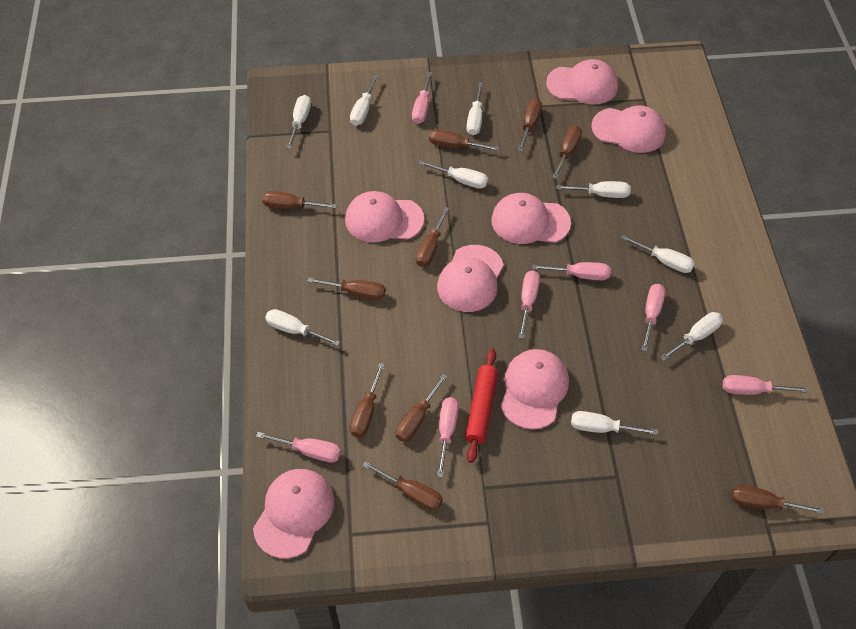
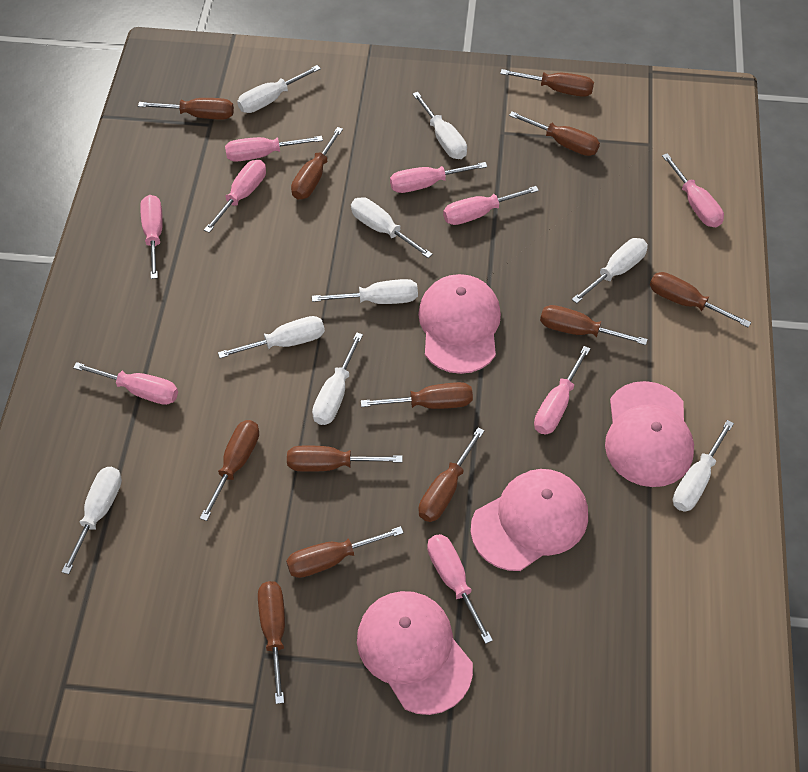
brown screwdriver: 10 -> 12
pink cap: 7 -> 4
pink screwdriver: 7 -> 9
red rolling pin: 1 -> 0

